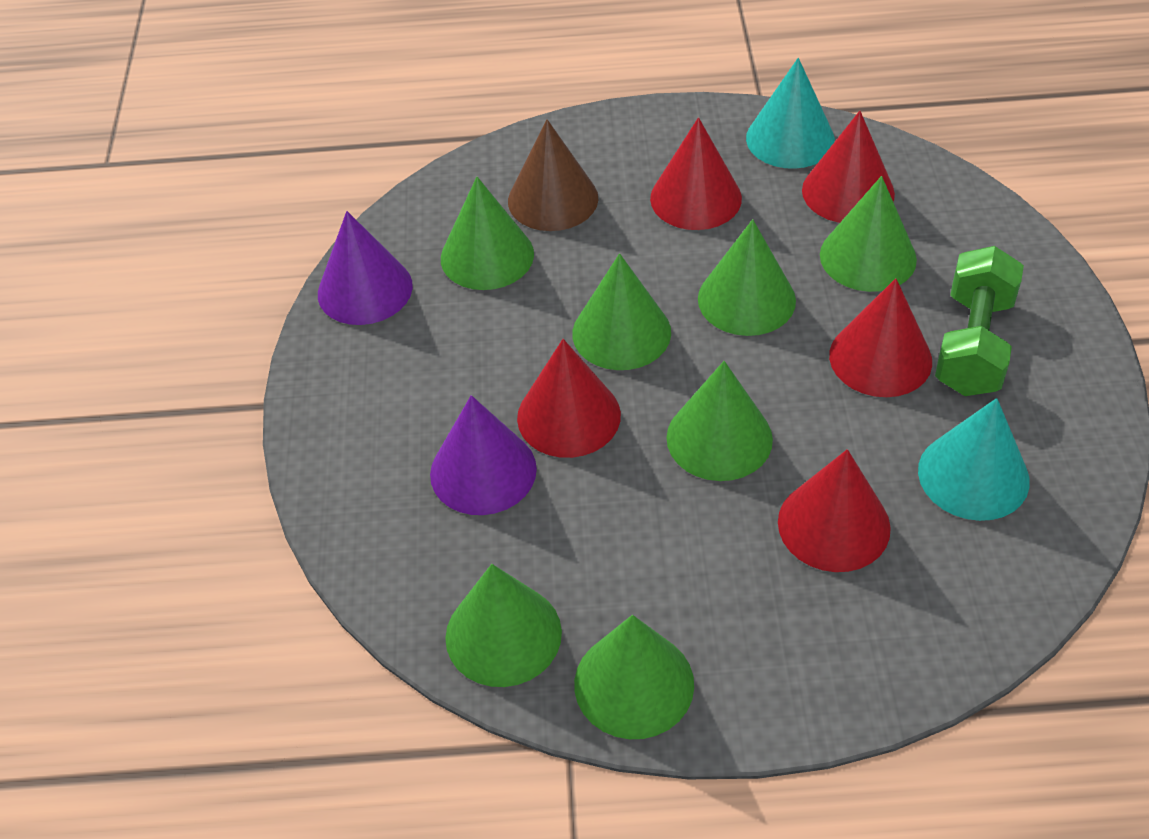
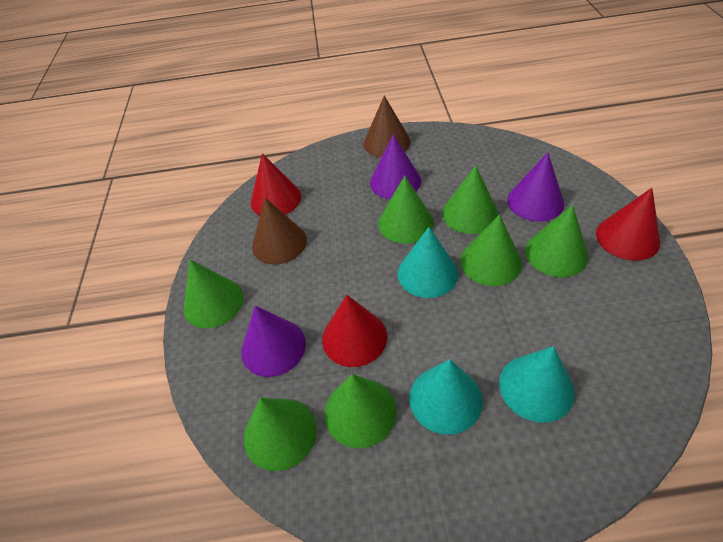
brown cone: 1 -> 2
green dumbbell: 1 -> 0
purple cone: 2 -> 3
red cone: 5 -> 3
turquoise cone: 2 -> 3

